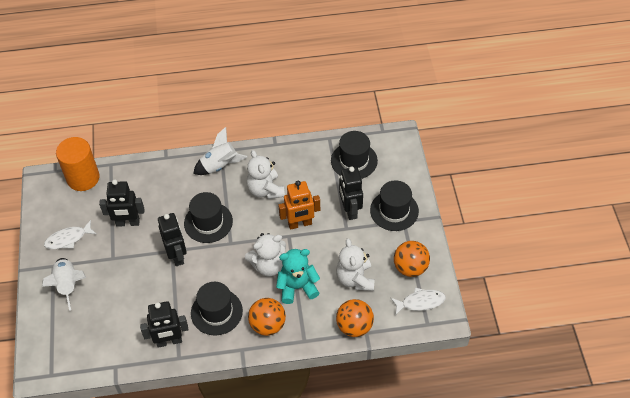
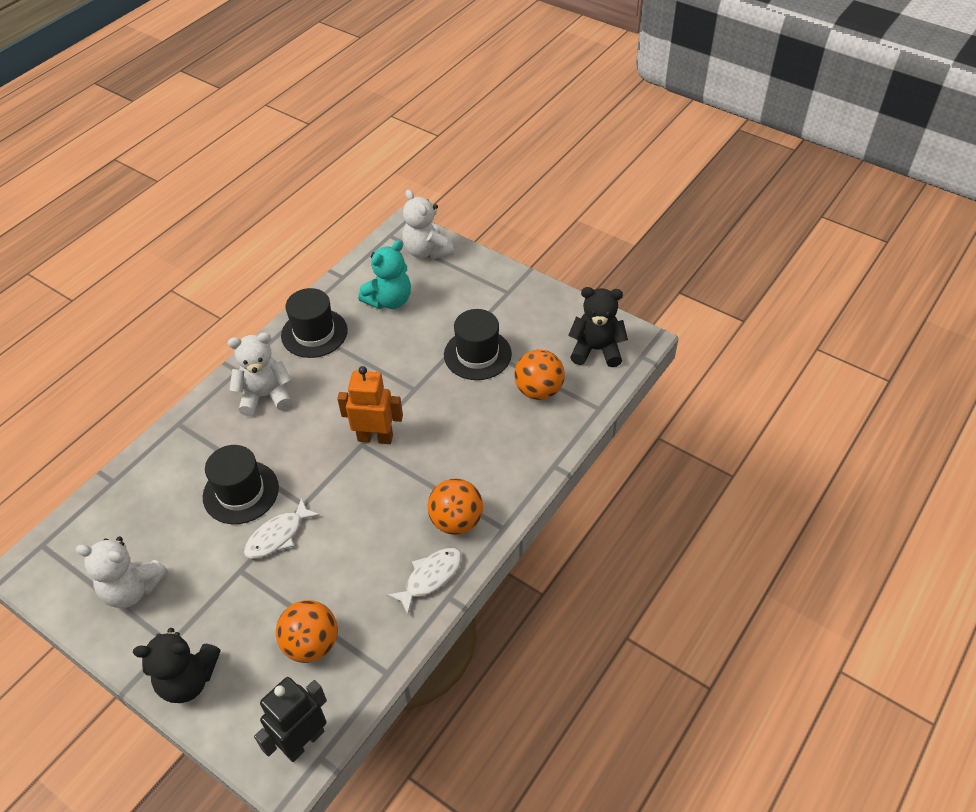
black hat: 4 -> 3
black robot: 4 -> 1
black teddy bear: 0 -> 2
orange cylinder: 1 -> 0
white rocket: 2 -> 0

